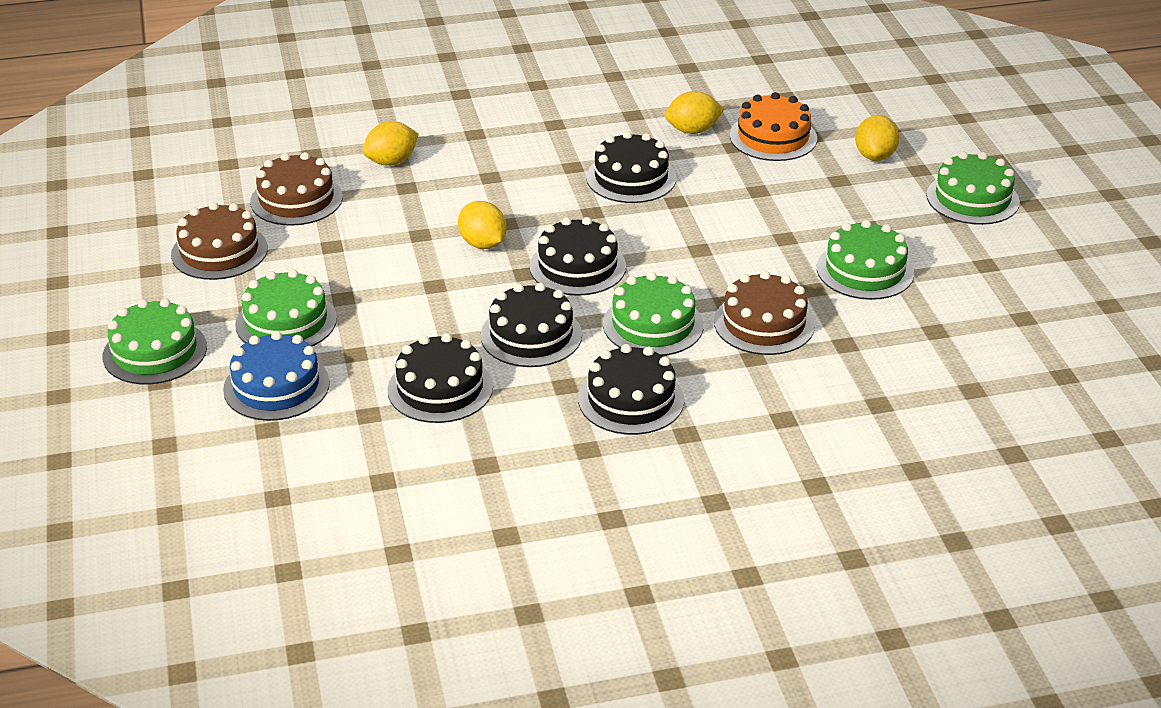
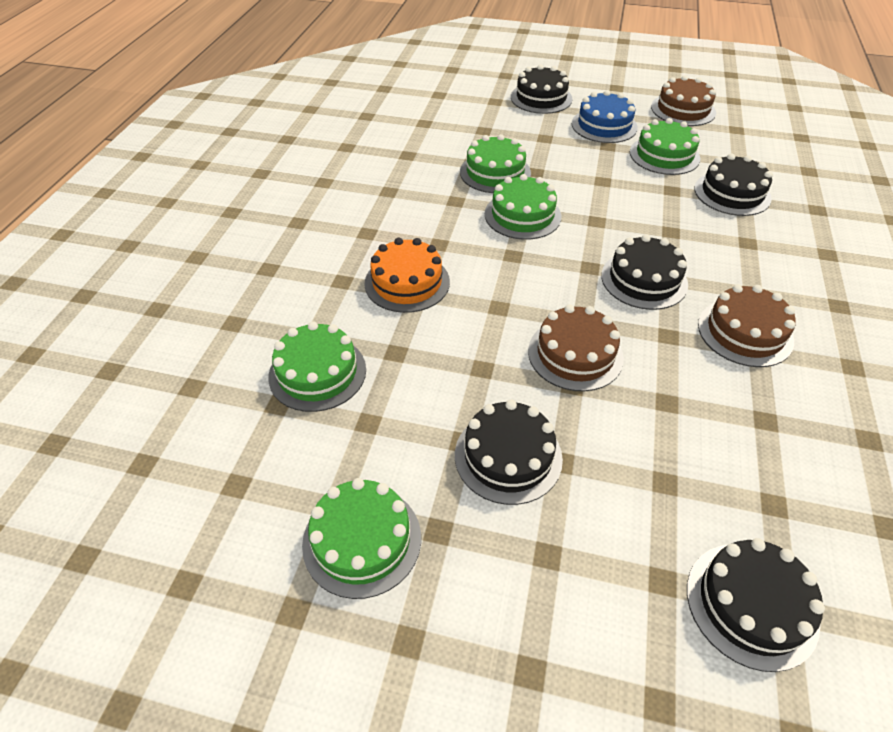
yellow lemon: 4 -> 0

